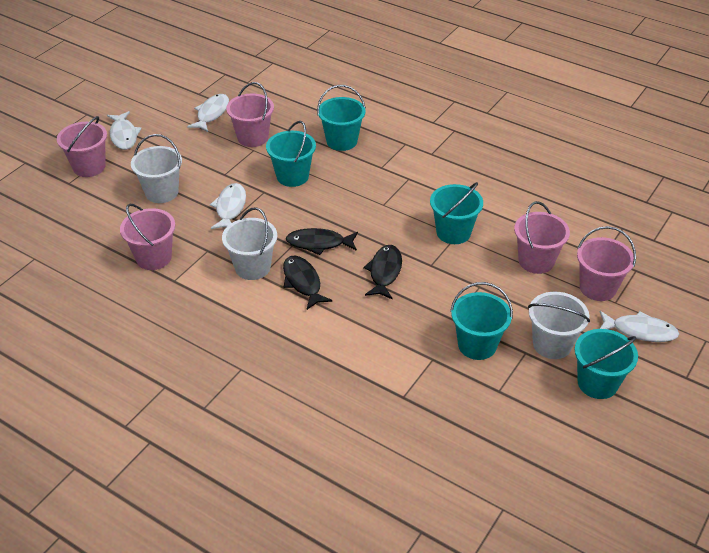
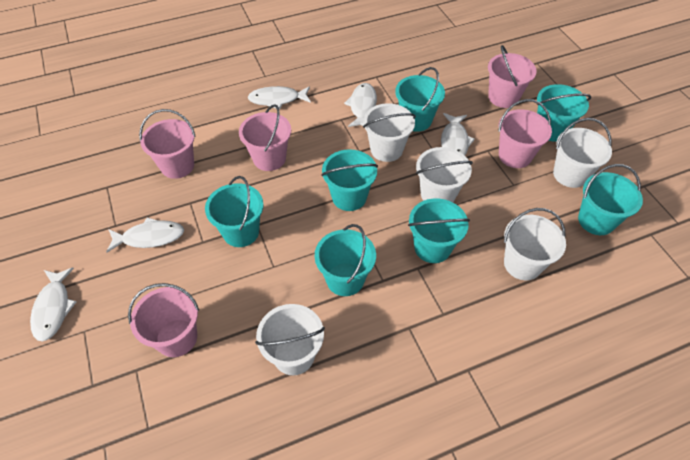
black fish: 3 -> 0
turquoise bucket: 5 -> 7
white bucket: 3 -> 5
white fish: 4 -> 5

